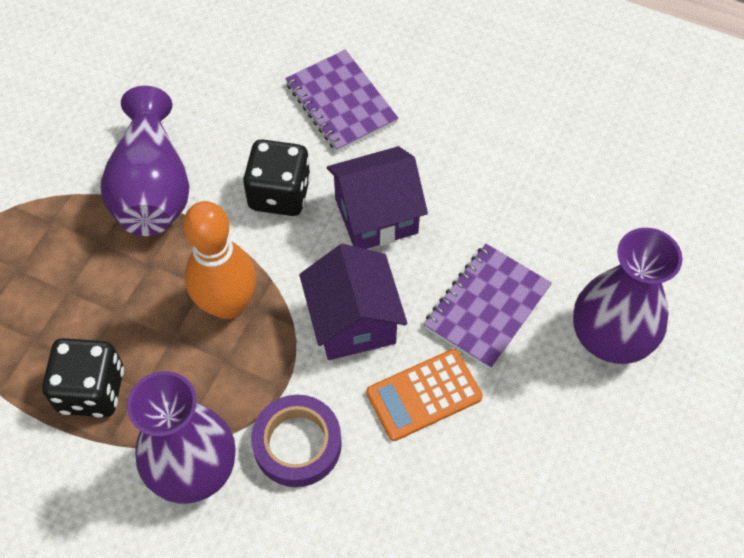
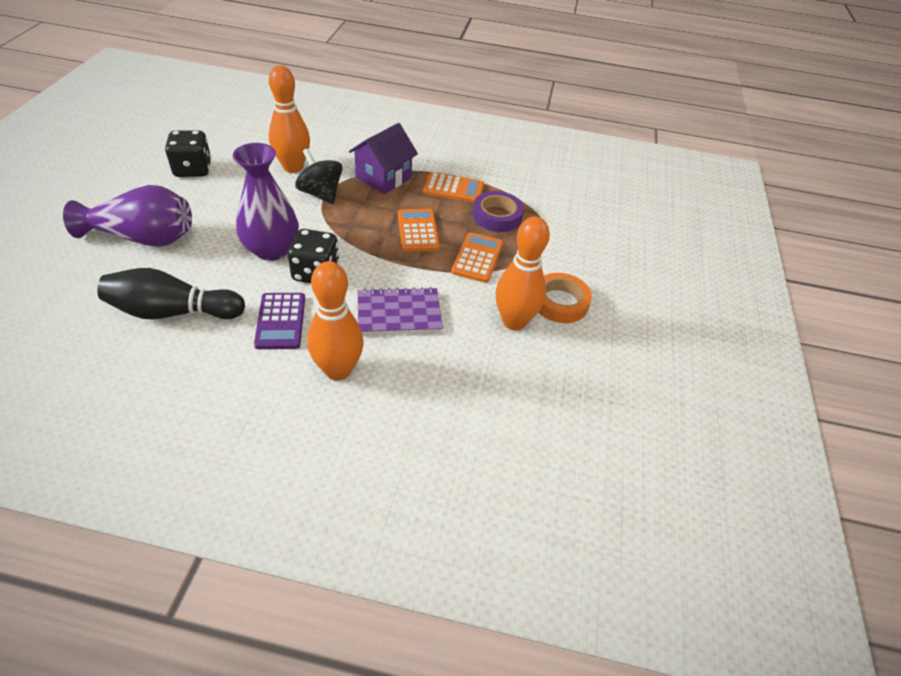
black bowling pin: 0 -> 1
black spinning top: 0 -> 1
orange bowling pin: 1 -> 3
orange calculator: 1 -> 3
orange tape: 0 -> 1
purple calculator: 0 -> 1
purple house: 2 -> 1
purple notebook: 2 -> 1
purple vase: 3 -> 2

